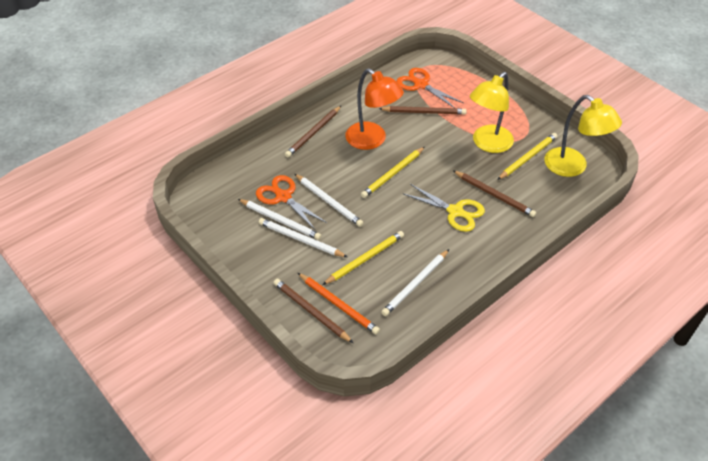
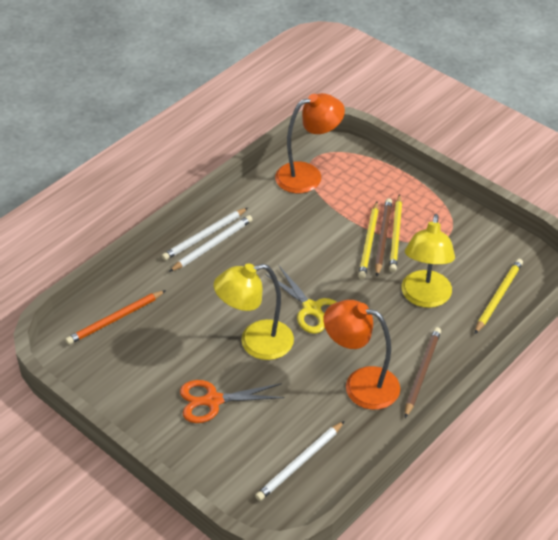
brown pencil: 4 -> 2
orange lamp: 1 -> 2
orange scissors: 2 -> 1
white pencil: 4 -> 3

